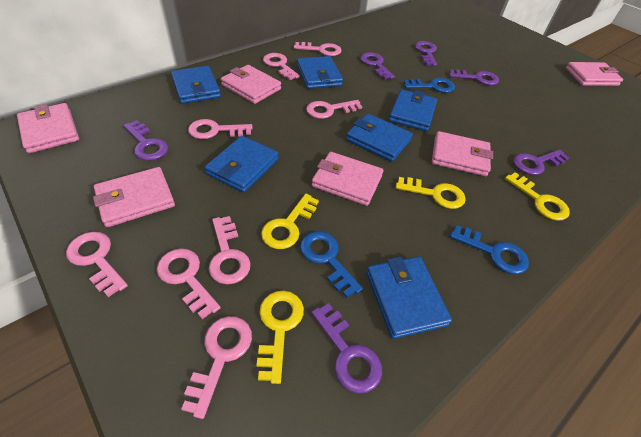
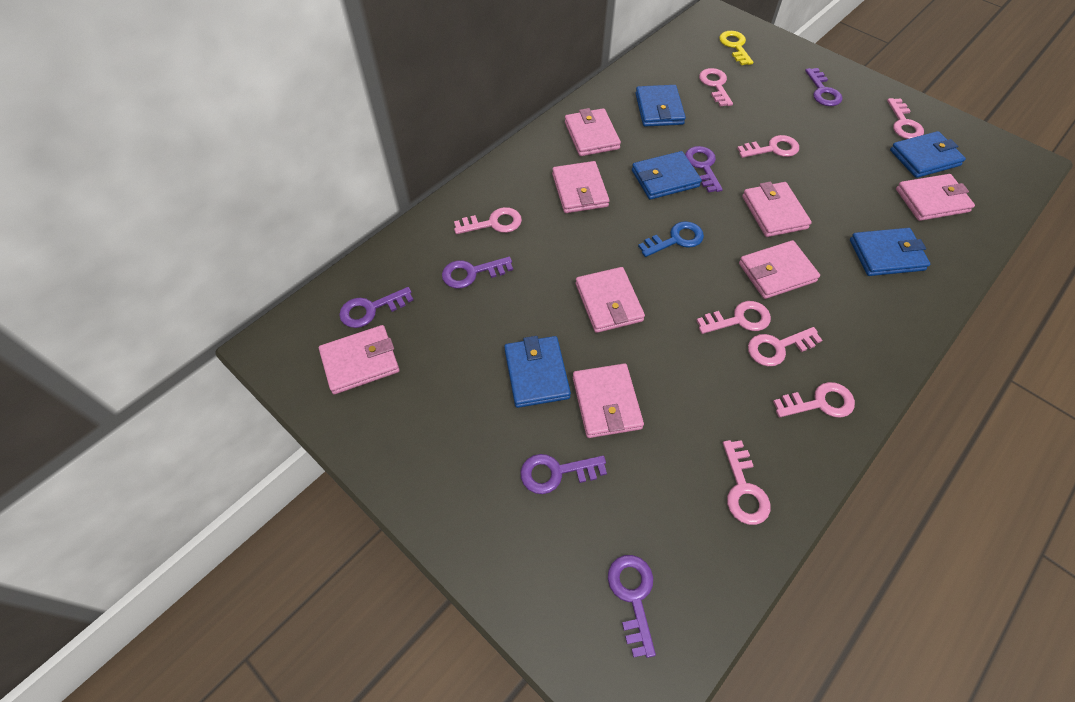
blue key: 3 -> 1
blue wallet: 6 -> 5
pink wallet: 6 -> 8
yellow key: 4 -> 1

